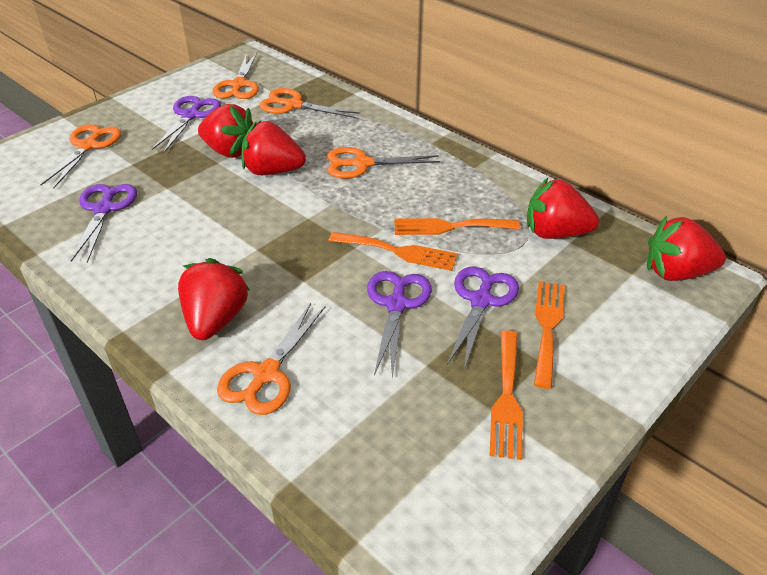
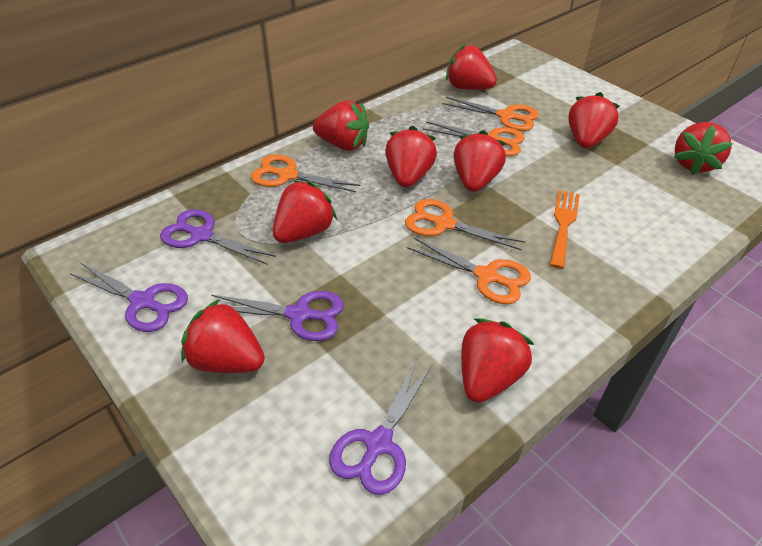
orange fork: 4 -> 1
red strawberry: 5 -> 9

